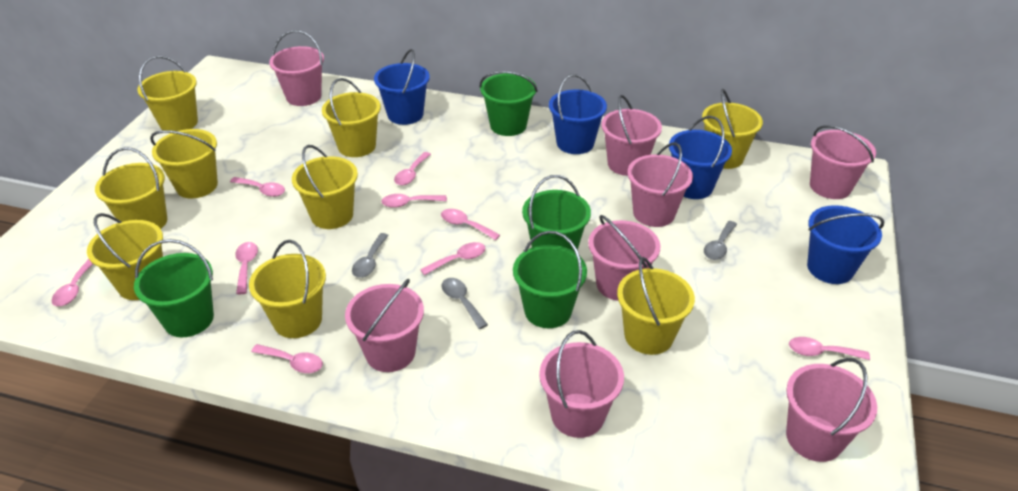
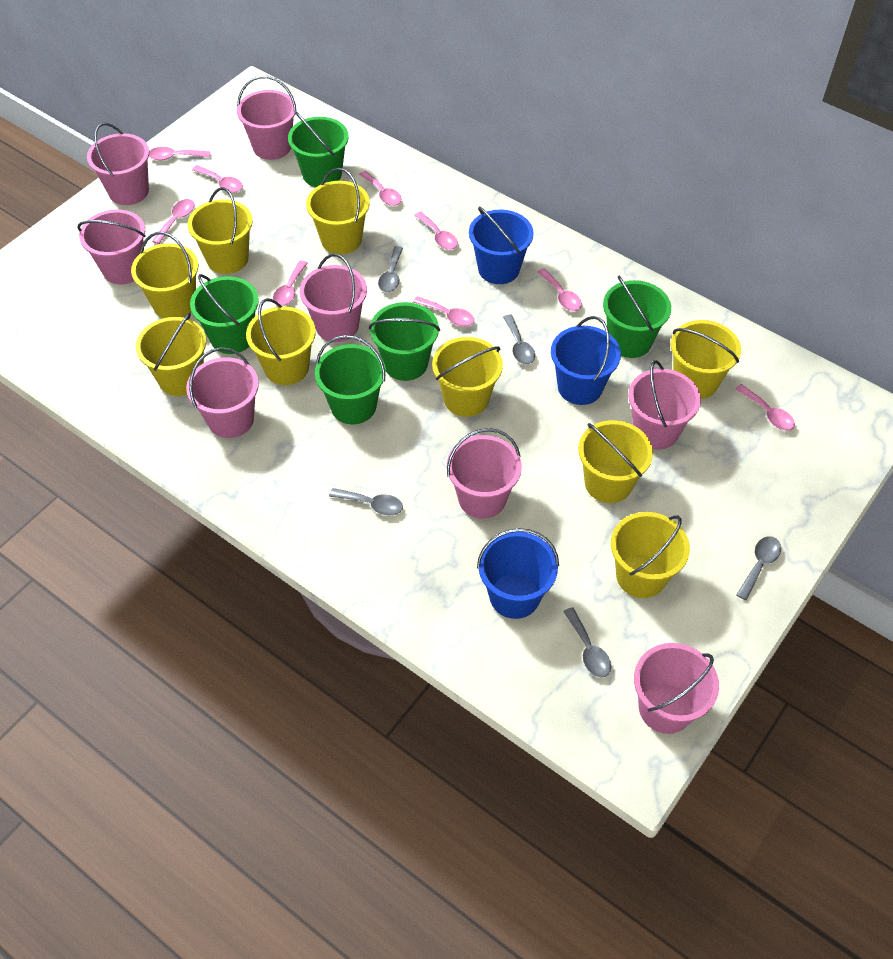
blue bucket: 4 -> 3
green bucket: 4 -> 5
grey spoon: 3 -> 5

